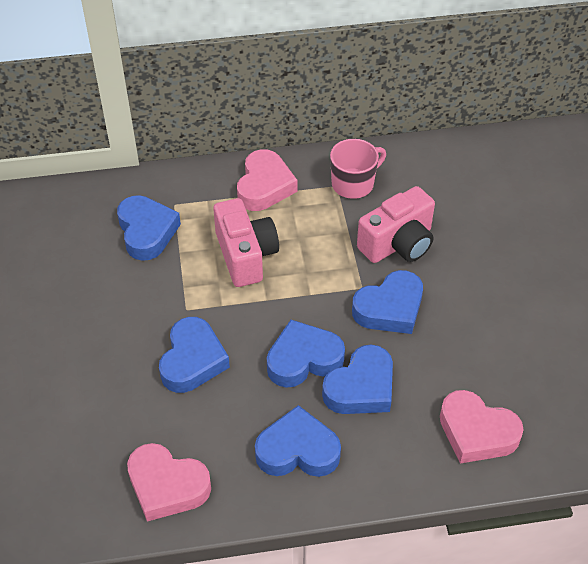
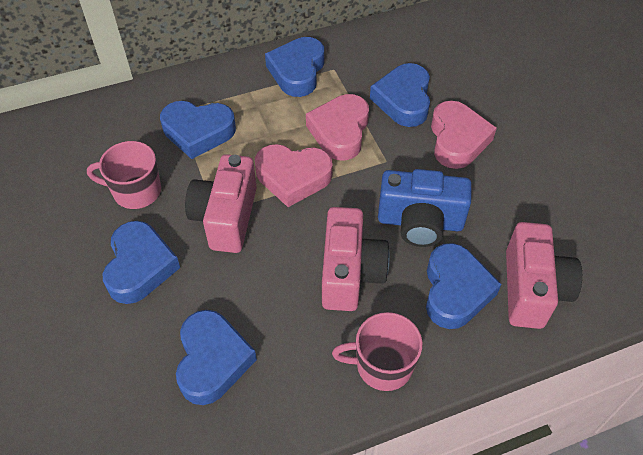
blue camera: 0 -> 1
pink camera: 2 -> 3
pink mug: 1 -> 2

